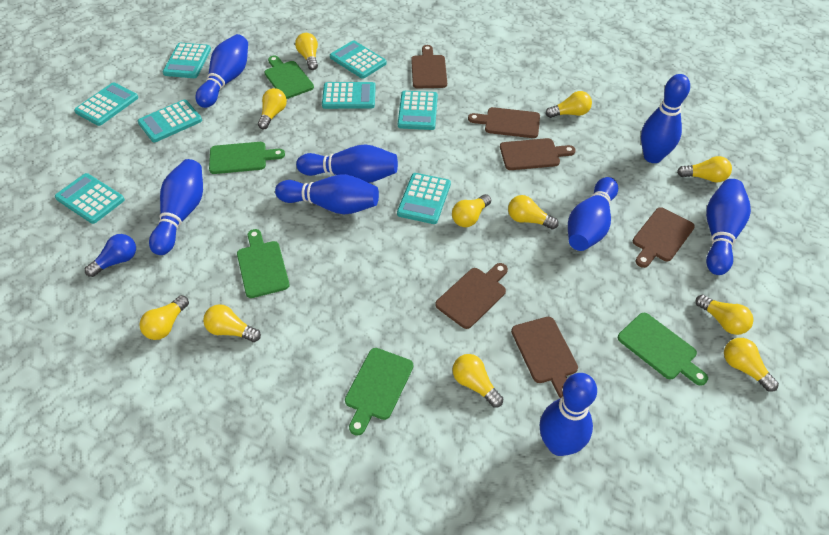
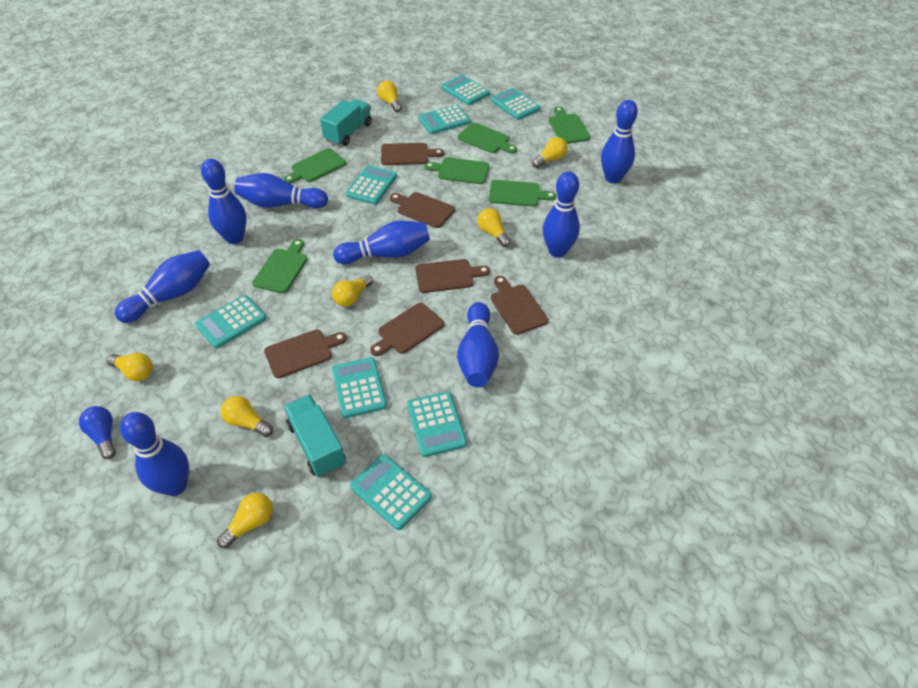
green cutting board: 5 -> 6
turquoise truck: 0 -> 2
yellow light bulb: 11 -> 7

